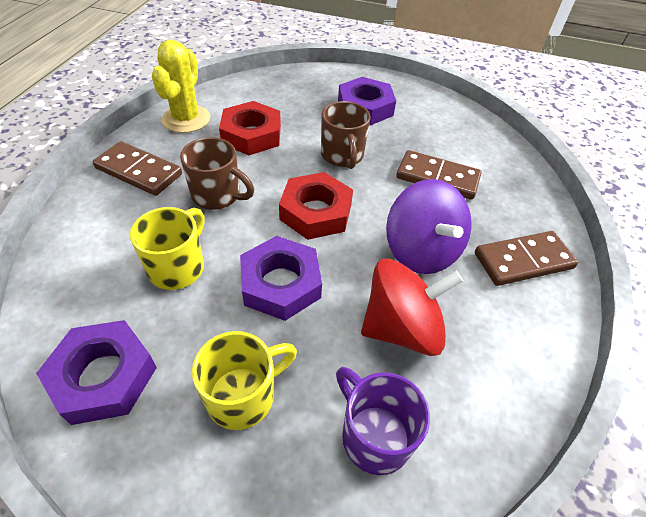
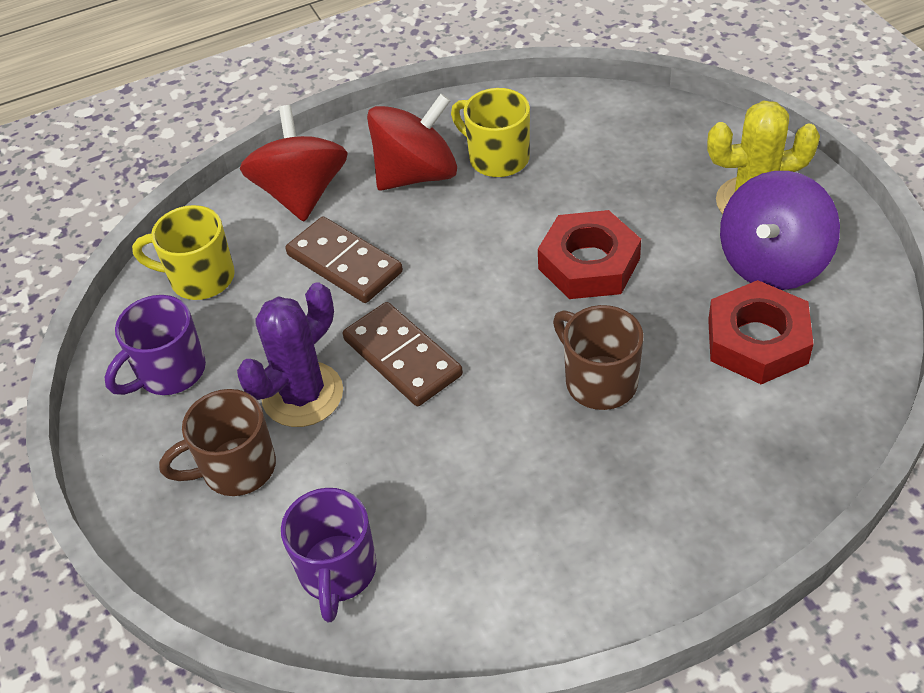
brown domino: 3 -> 2
purple cactus: 0 -> 1
purple mug: 1 -> 2
purple nut: 3 -> 0
red spinning top: 1 -> 2

